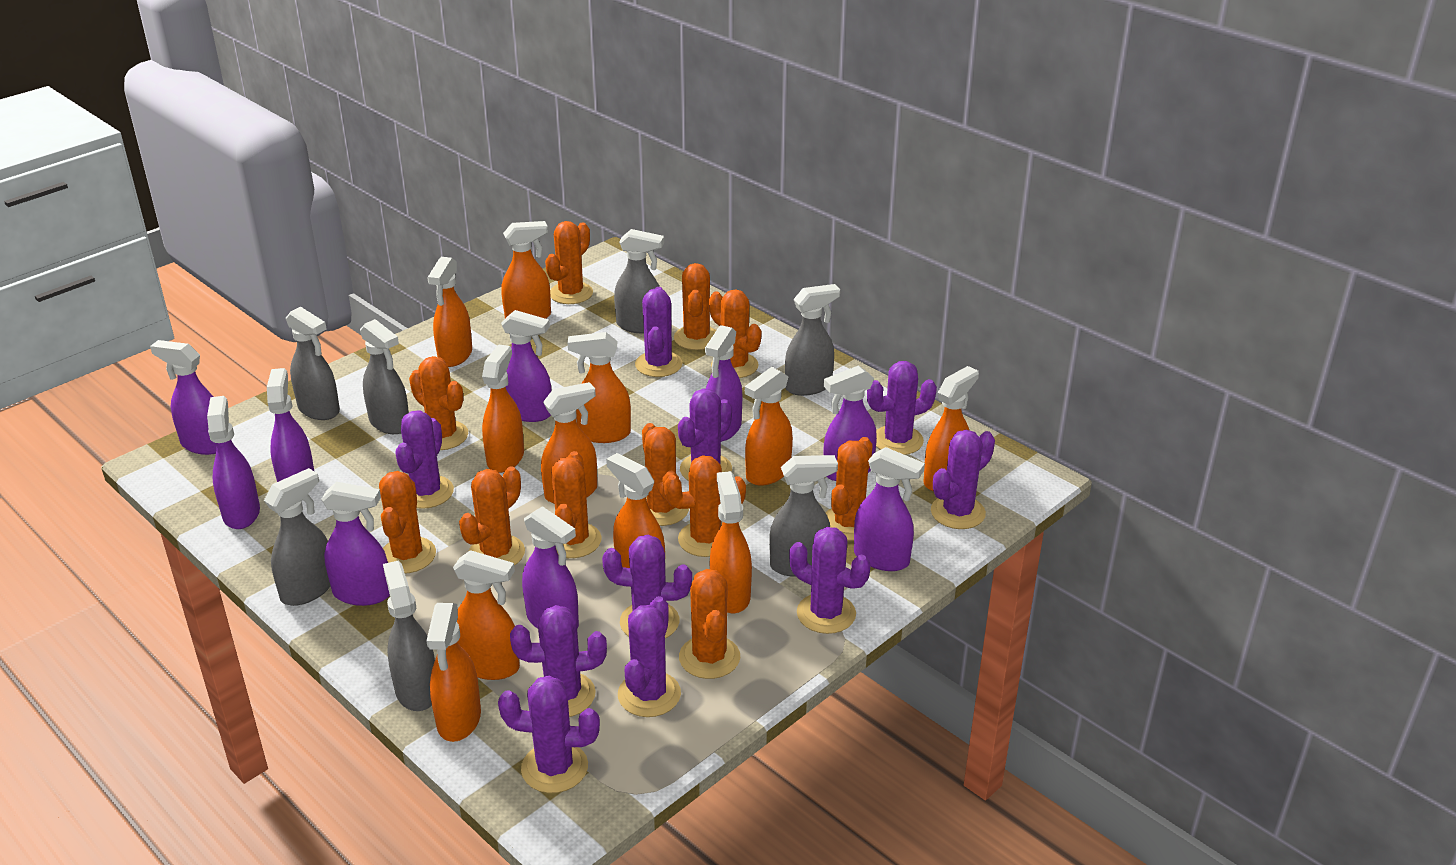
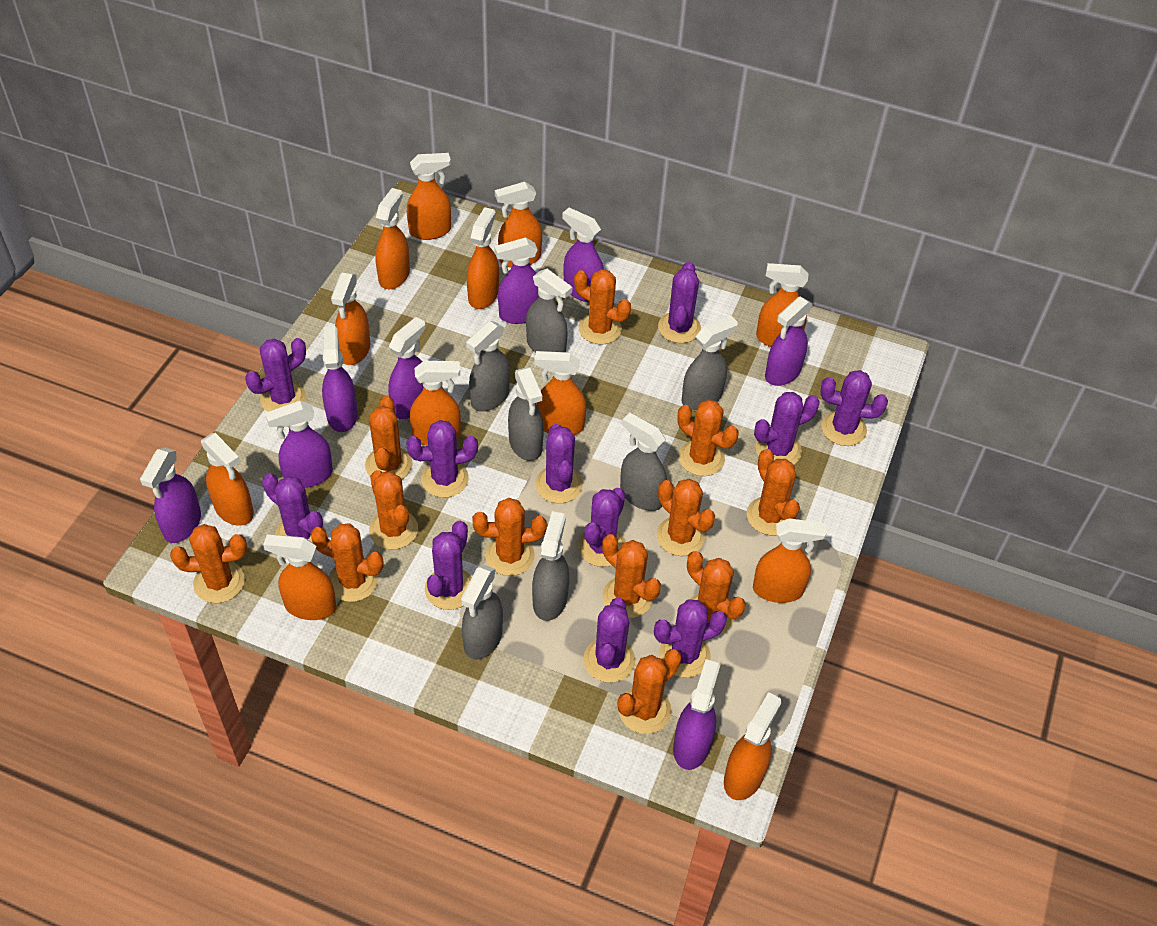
orange cactus: 11 -> 12
orange spray bottle: 11 -> 12
purple cactus: 10 -> 11
purple spray bottle: 9 -> 8

